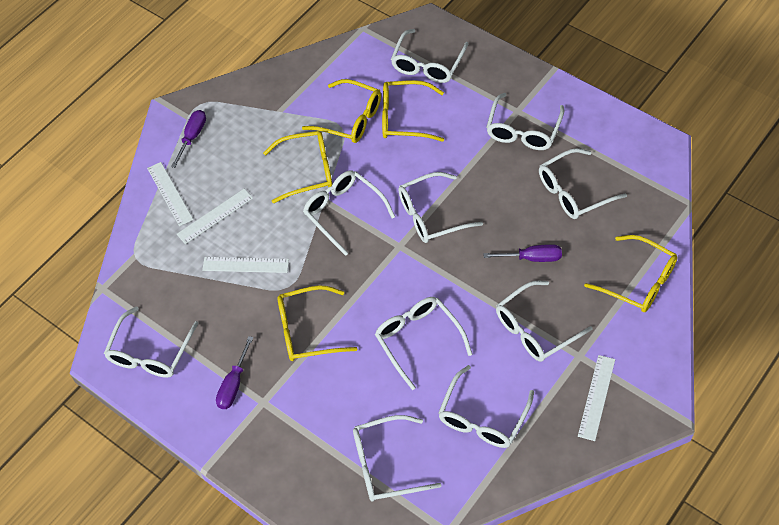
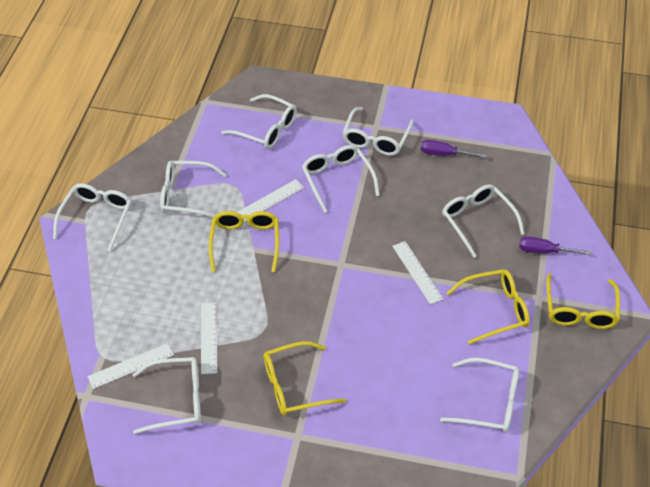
purple screwdriver: 3 -> 2
white glasses: 10 -> 8
yellow glasses: 5 -> 4

